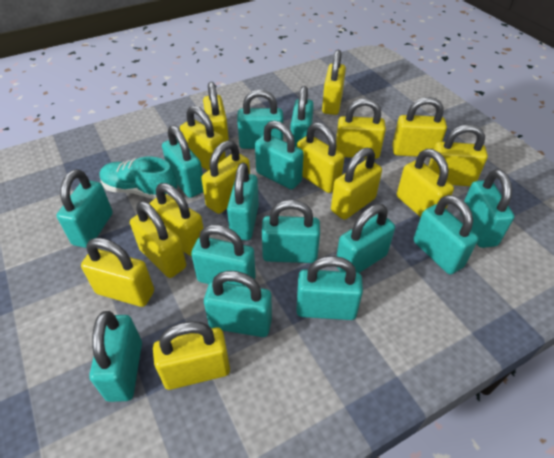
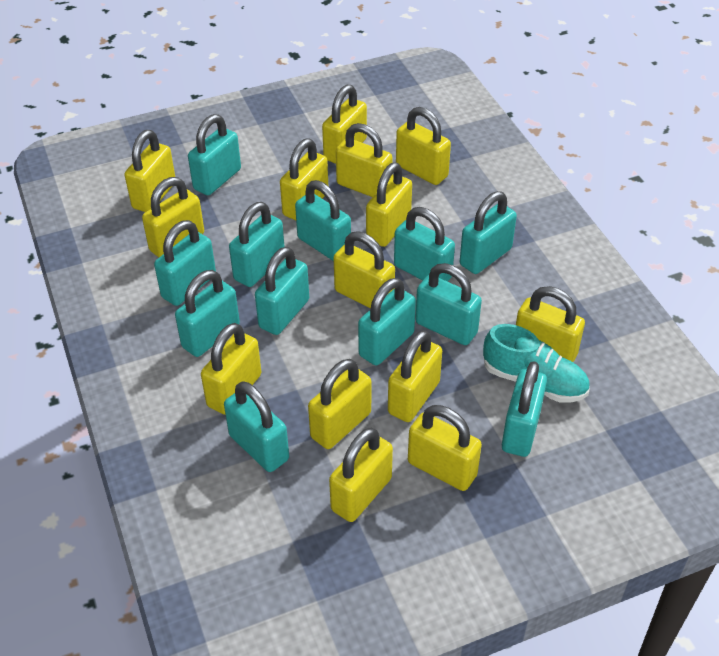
turquoise padlock: 14 -> 12

